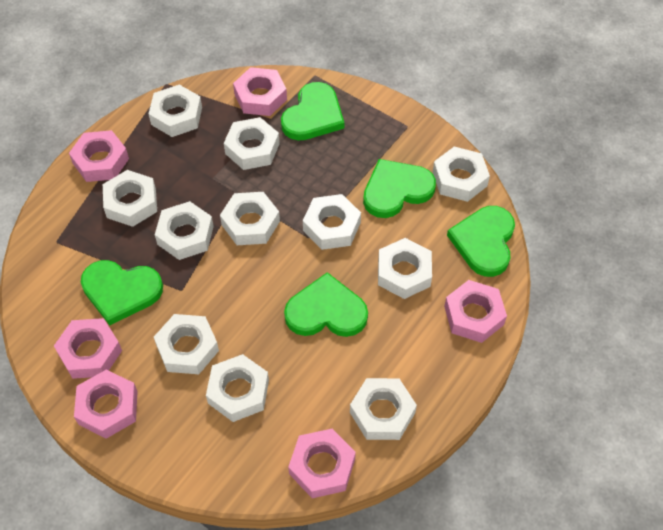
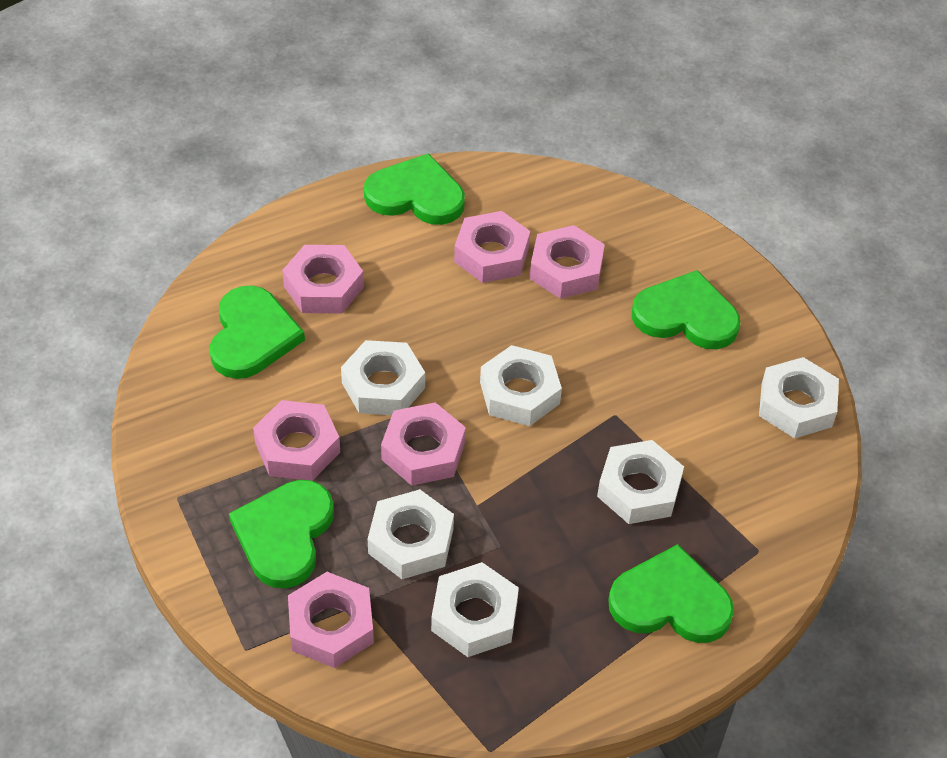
white nut: 11 -> 6

